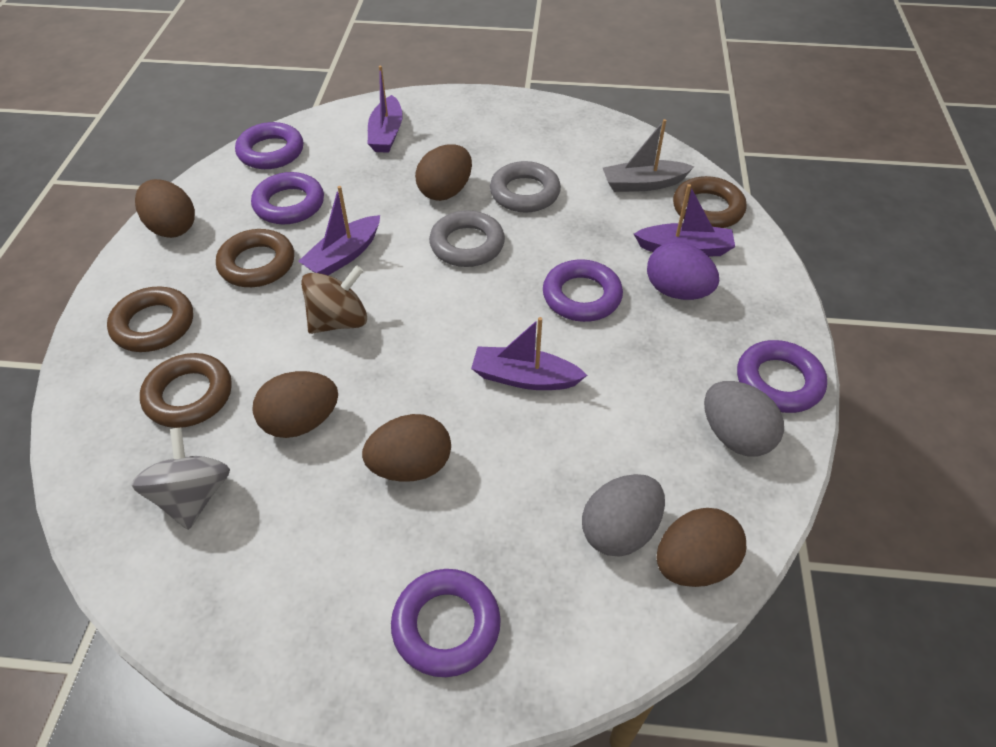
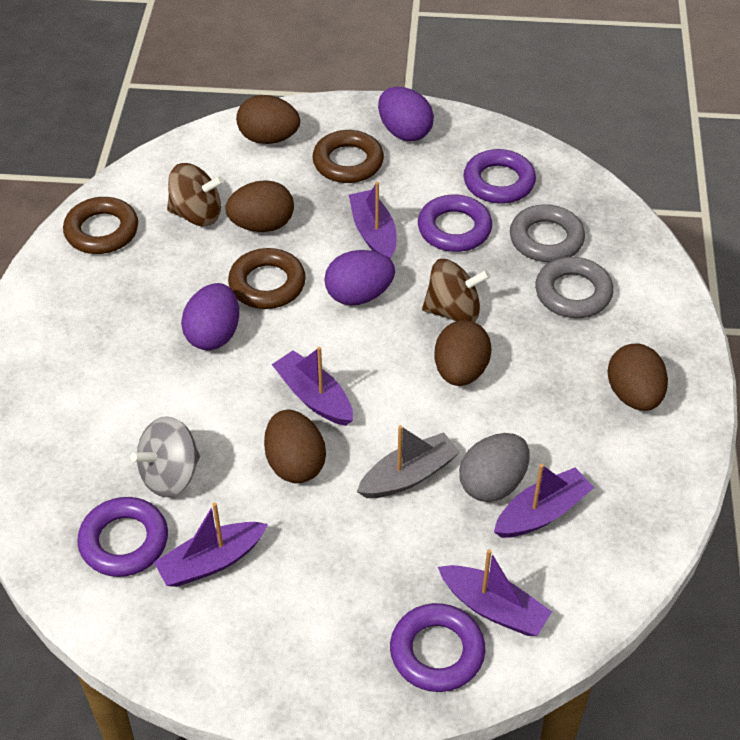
brown ring: 4 -> 3
brown spinning top: 1 -> 2
grey egg: 2 -> 1
purple boat: 4 -> 5
purple egg: 1 -> 3
purple ring: 5 -> 4

